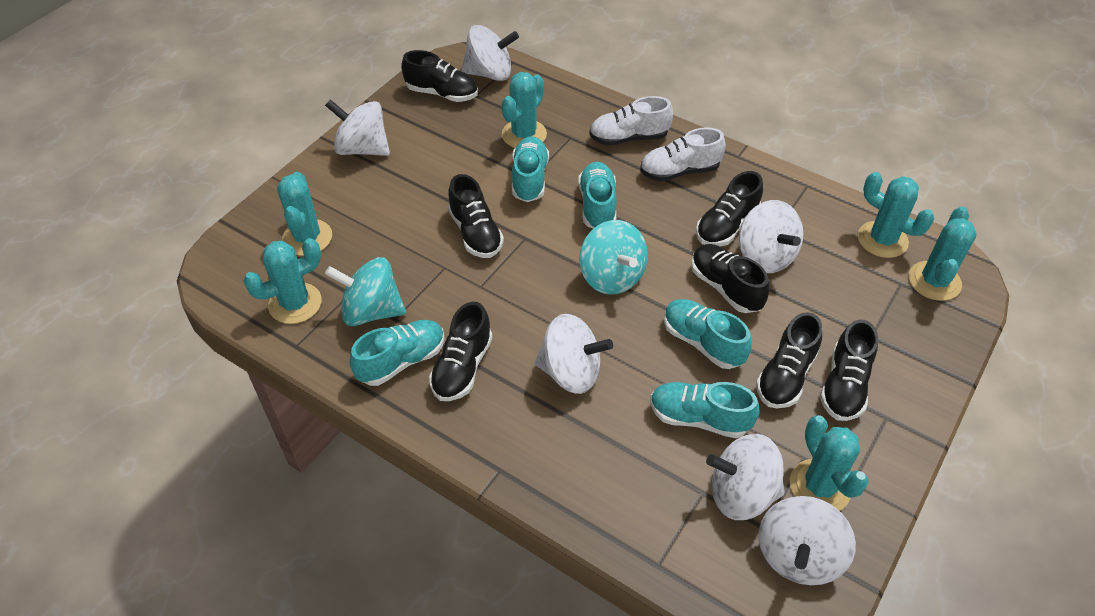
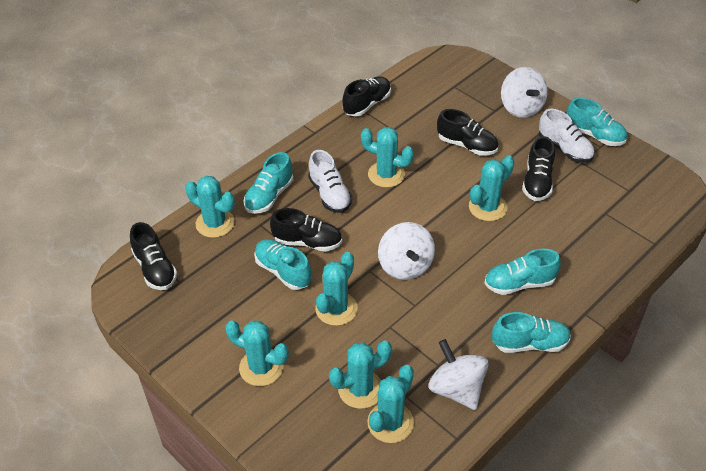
black shoe: 7 -> 5
turquoise cactus: 6 -> 7
turquoise spinning top: 2 -> 0
white spinning top: 6 -> 3

